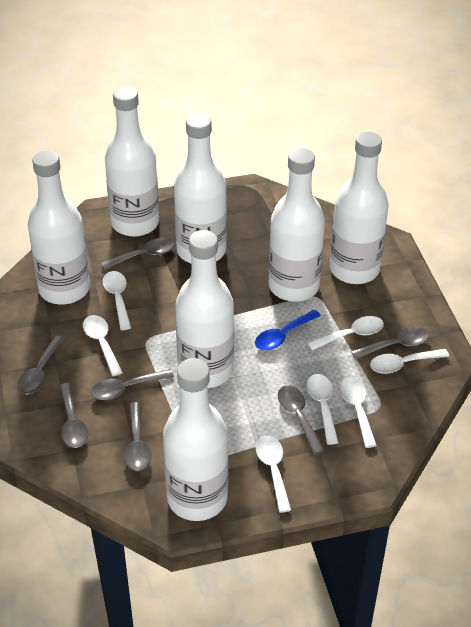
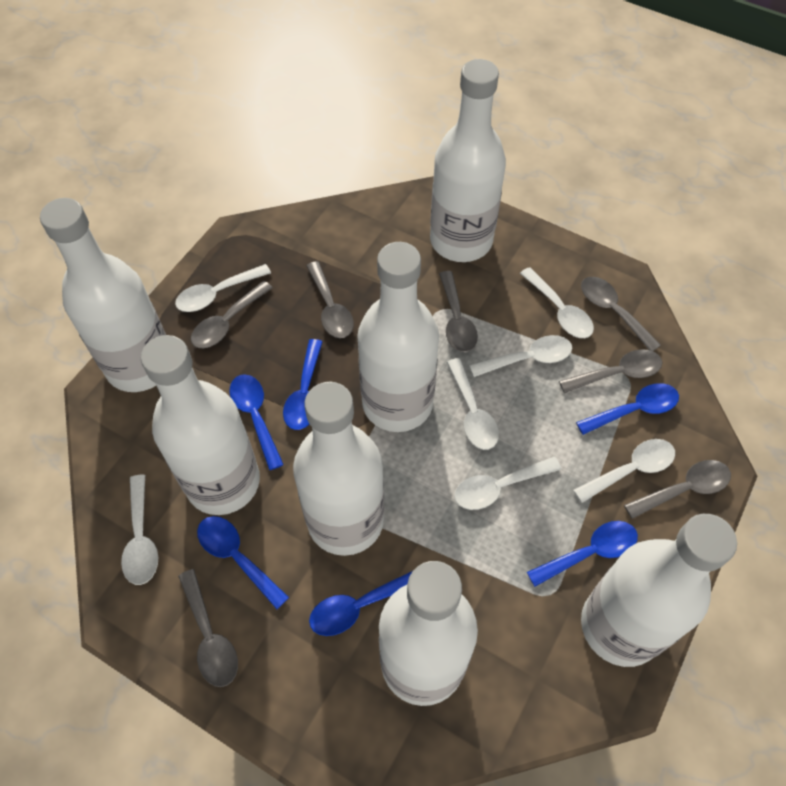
blue spoon: 1 -> 6

